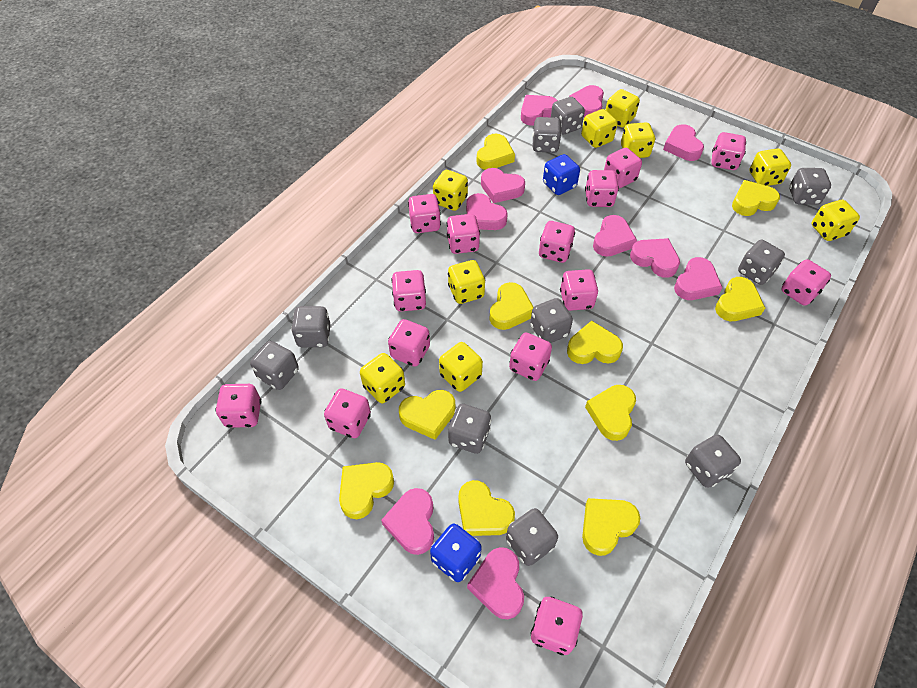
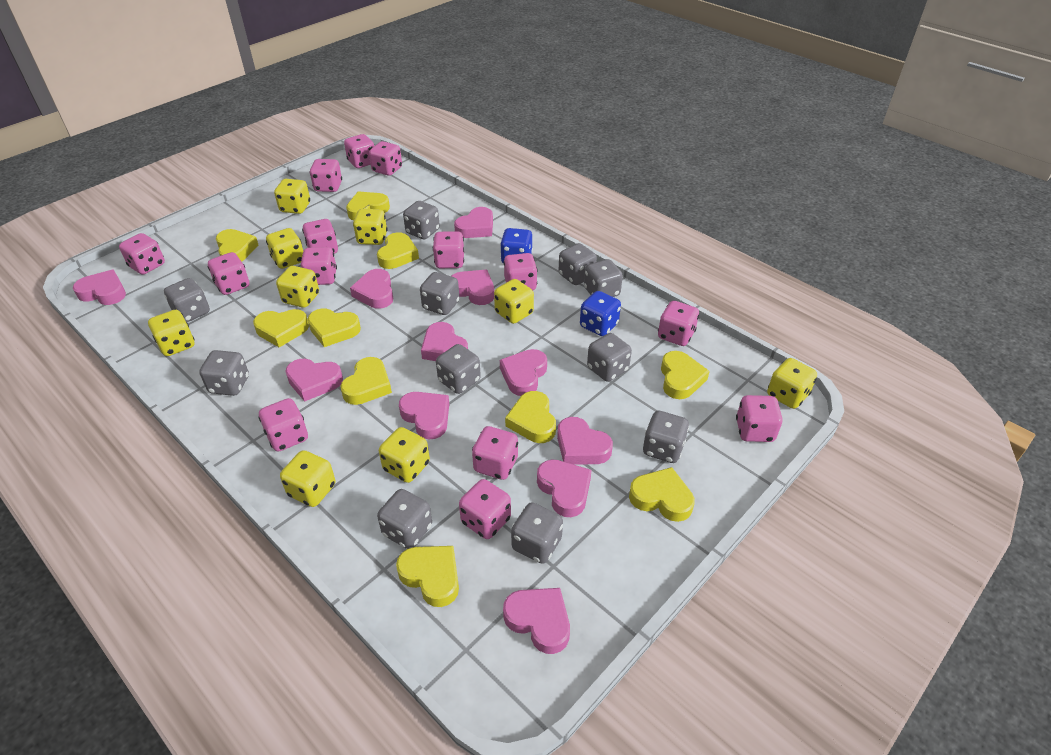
grey dice: 10 -> 11
pink heart: 10 -> 11

